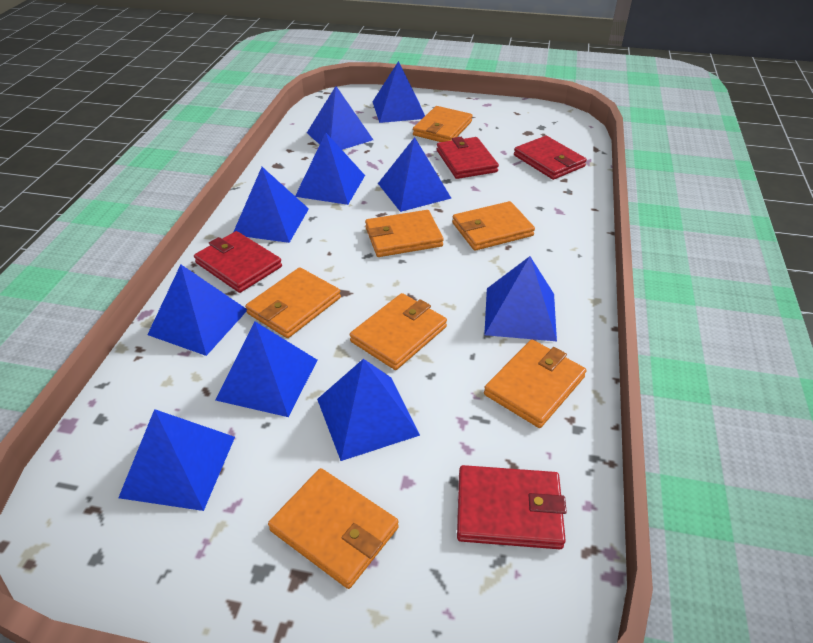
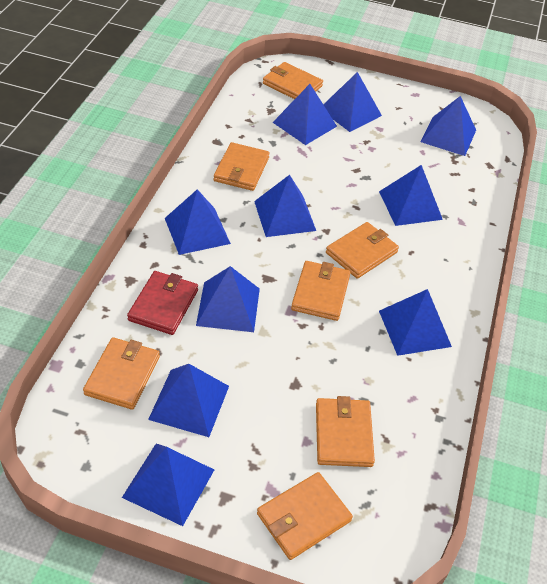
red wallet: 4 -> 1

